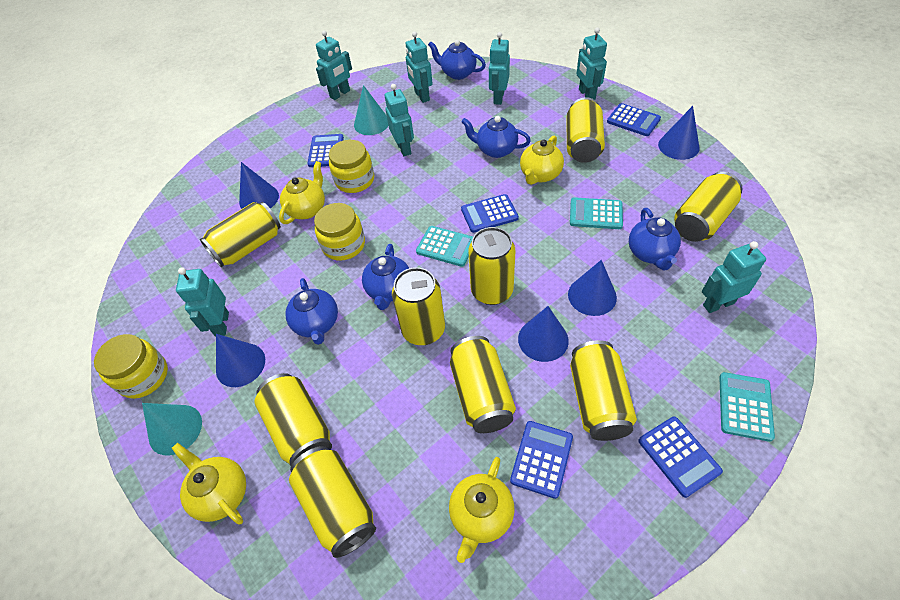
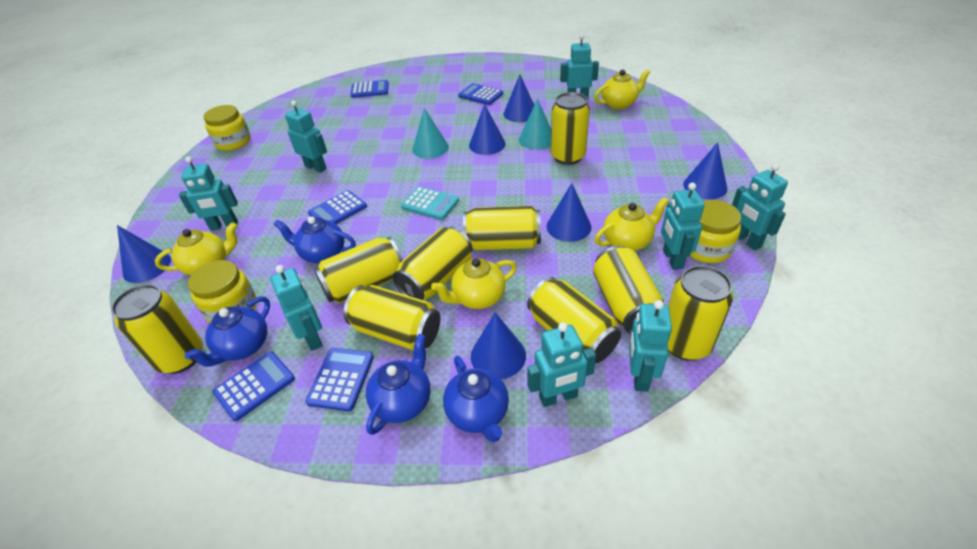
blue cone: 5 -> 6
blue teapot: 5 -> 4
turquoise calculator: 3 -> 1
turquoise robot: 7 -> 8

